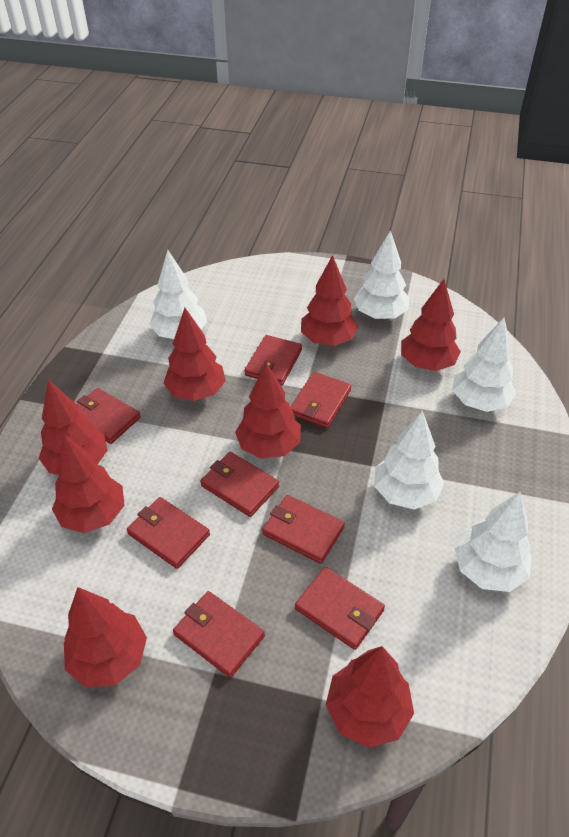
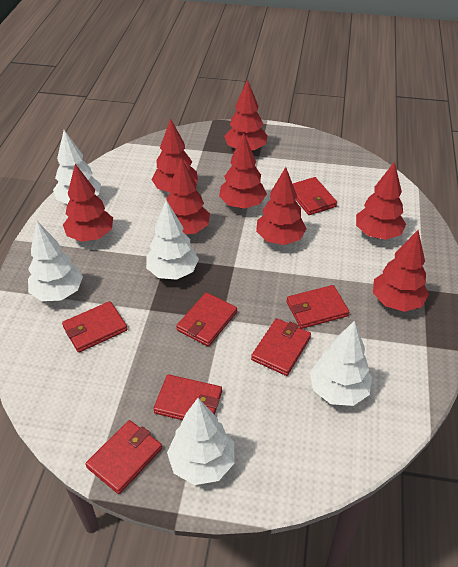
red wallet: 8 -> 7

